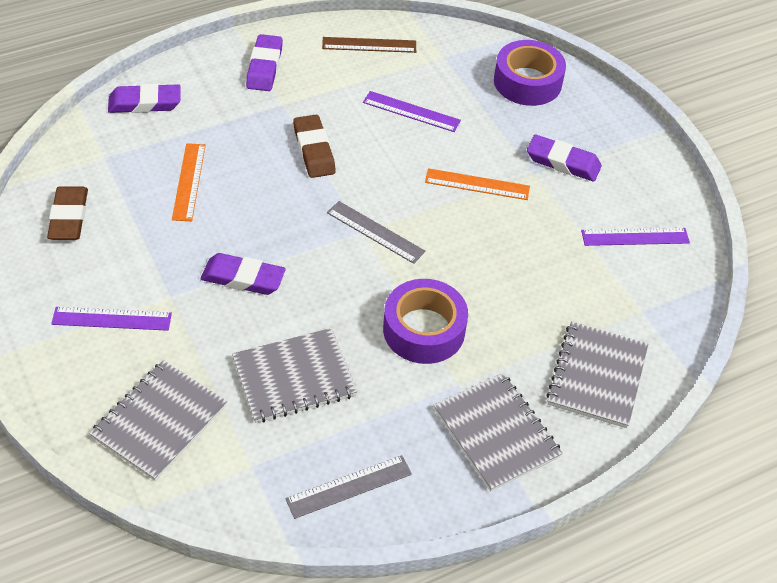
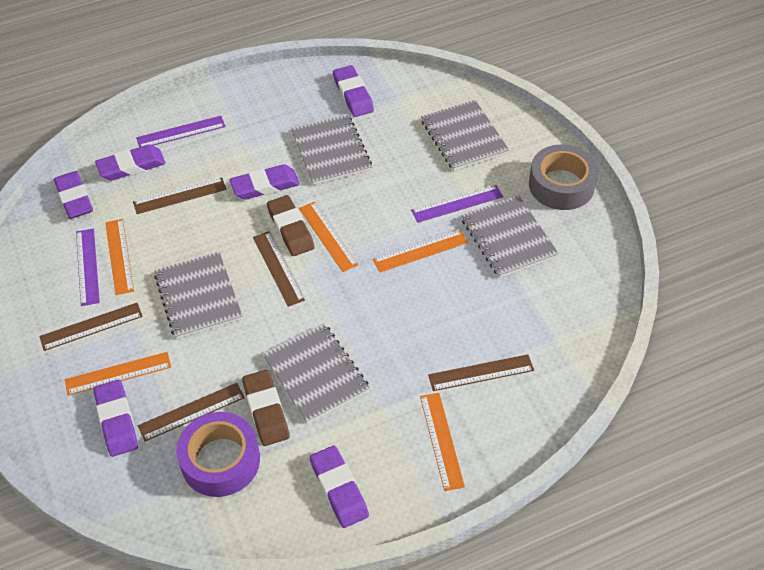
brown ruler: 1 -> 5
grey notebook: 4 -> 5
grey ruler: 2 -> 0
grey tape: 0 -> 1
orange ruler: 2 -> 5
purple eraser: 4 -> 6
purple tape: 2 -> 1

